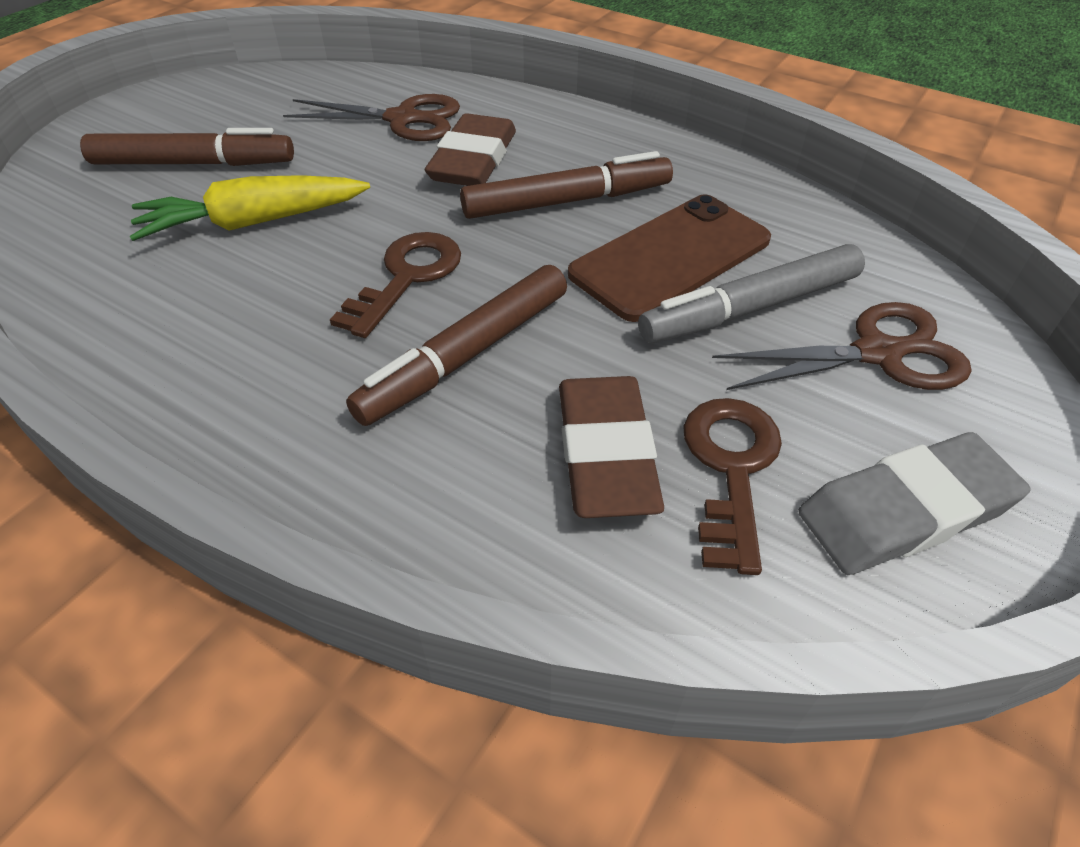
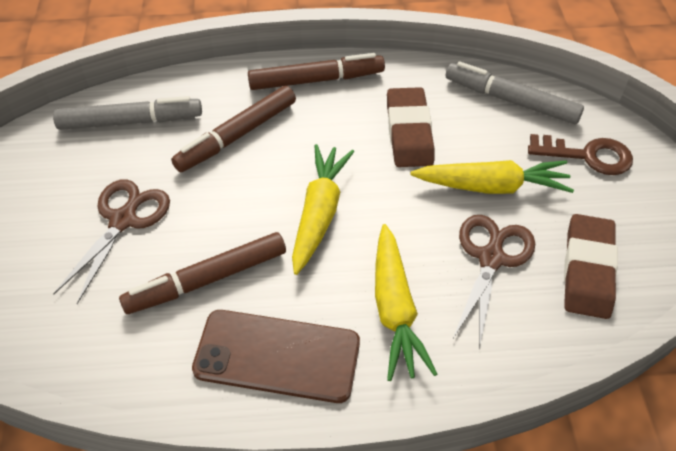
brown key: 2 -> 1
grey eraser: 1 -> 0
grey marker: 1 -> 2
yellow carrot: 1 -> 3

